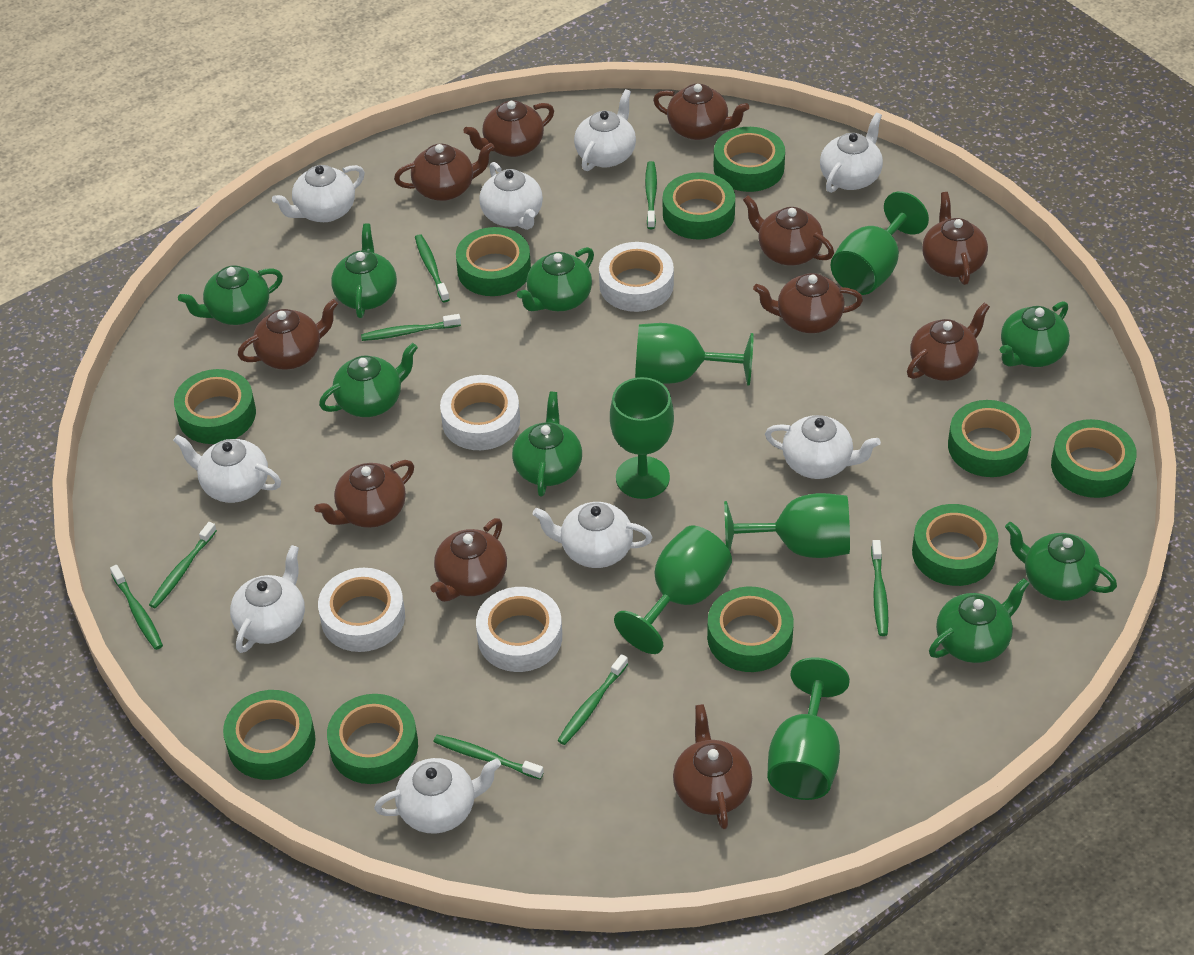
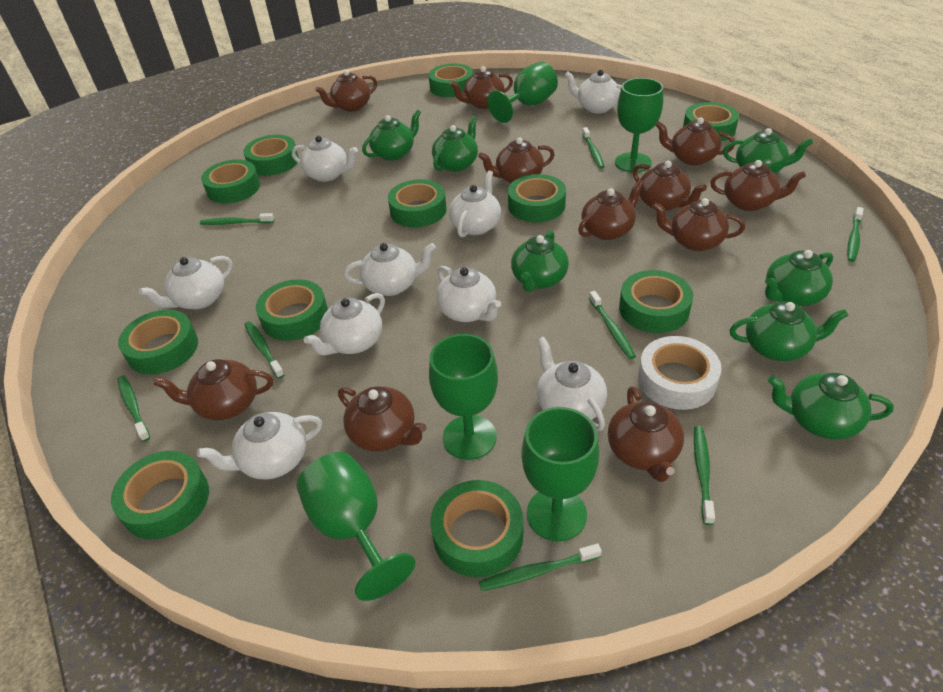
green goblet: 6 -> 5
green tape: 10 -> 11
green teapot: 8 -> 7
white tape: 4 -> 1

